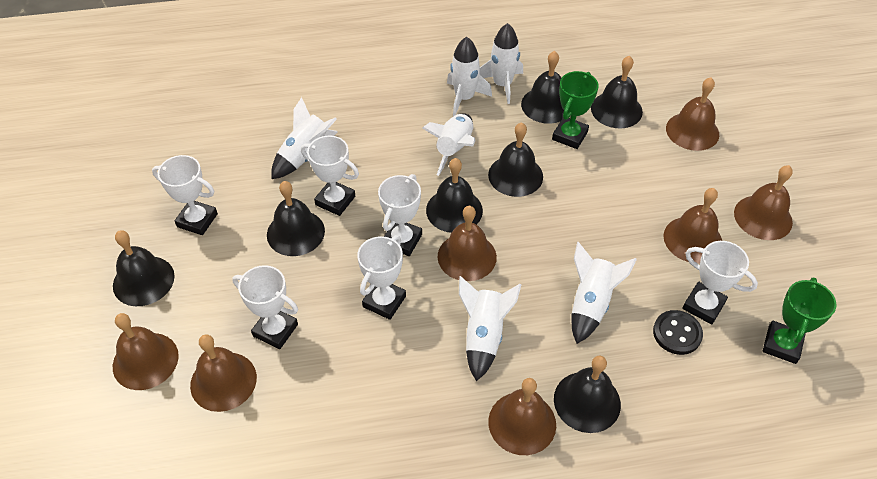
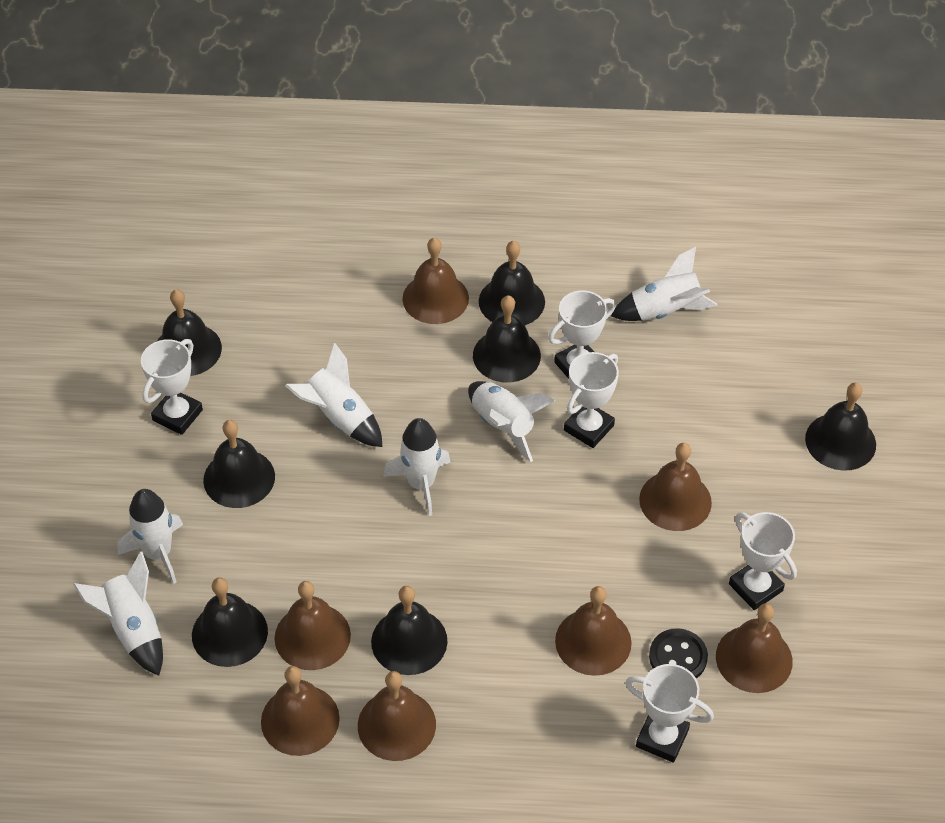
green trophy: 2 -> 0
white trophy: 6 -> 5

